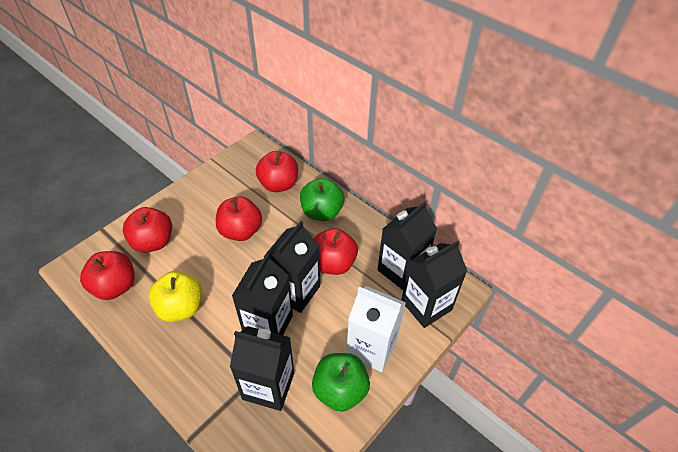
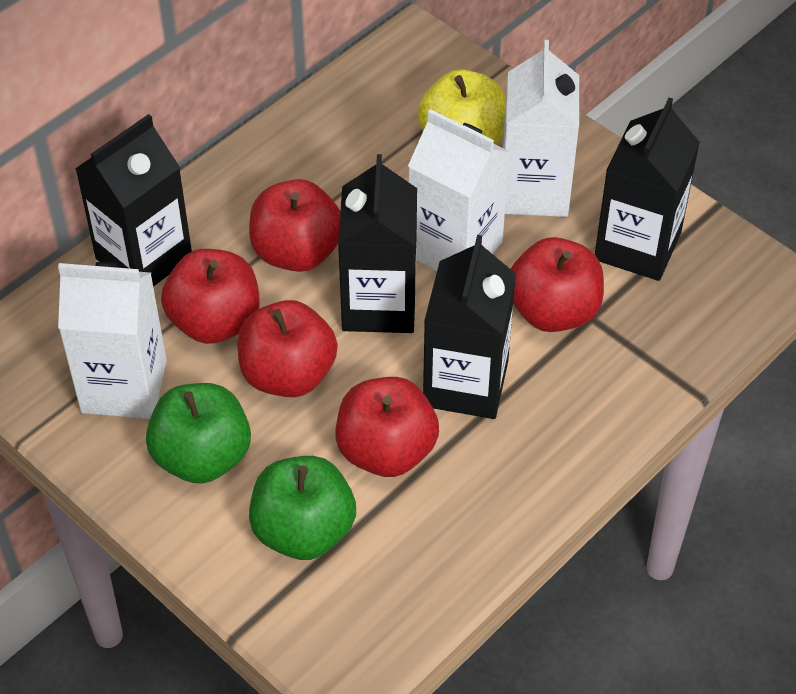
black carton: 5 -> 4
white carton: 1 -> 3

